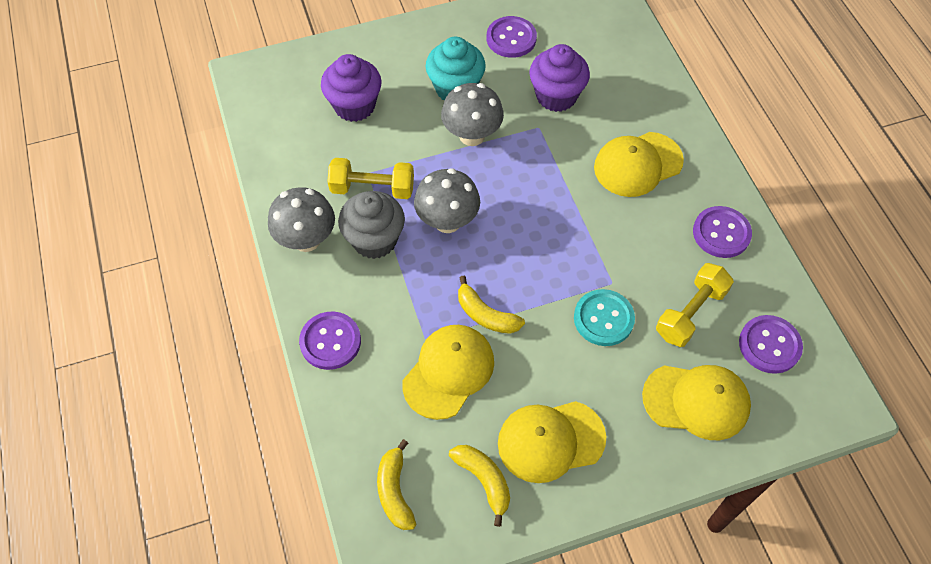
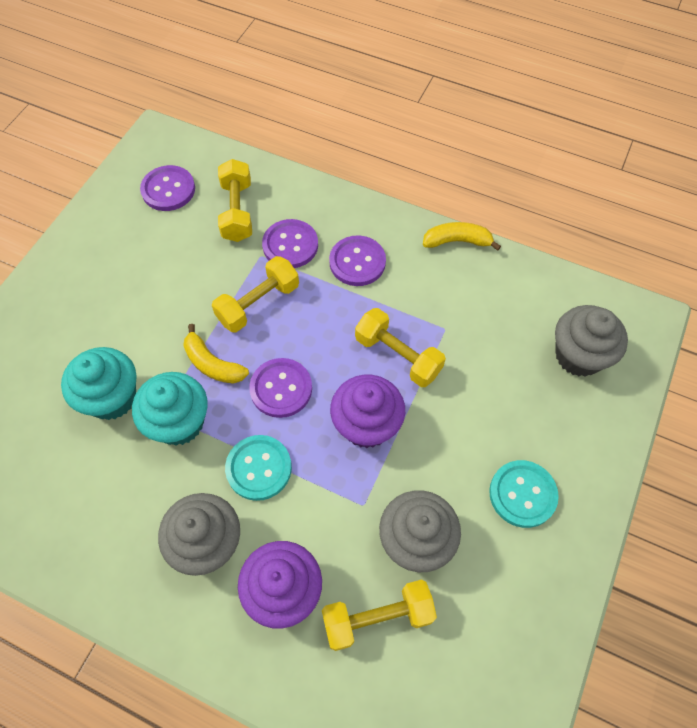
grey cupcake: 1 -> 3
grey mushroom: 3 -> 0
turquoise button: 1 -> 2
turquoise cupcake: 1 -> 2
yellow banana: 3 -> 2
yellow cap: 4 -> 0
yellow dumbbell: 2 -> 4

